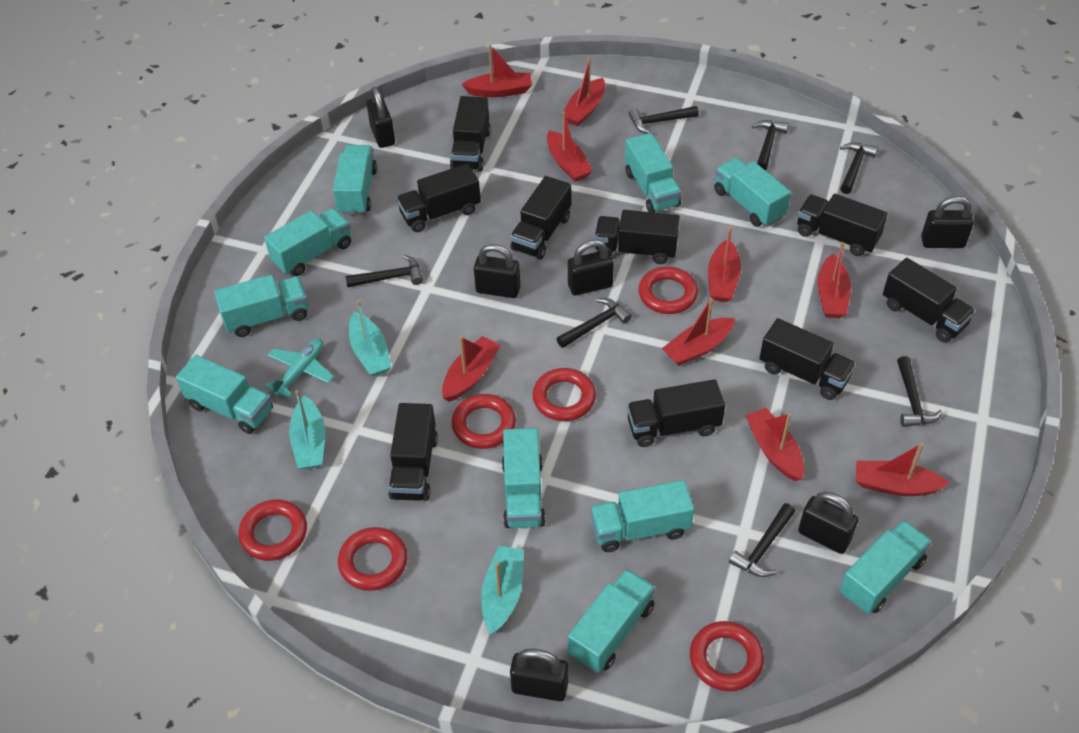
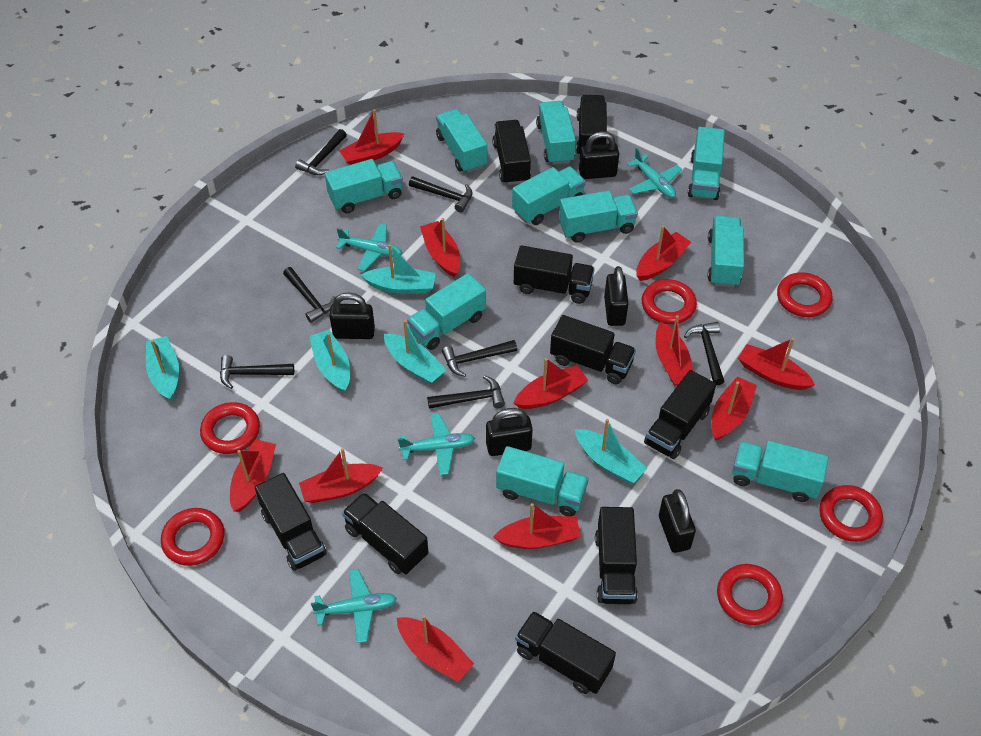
black padlock: 6 -> 5
red boat: 9 -> 11
turquoise boat: 3 -> 5
turquoise plane: 1 -> 4

